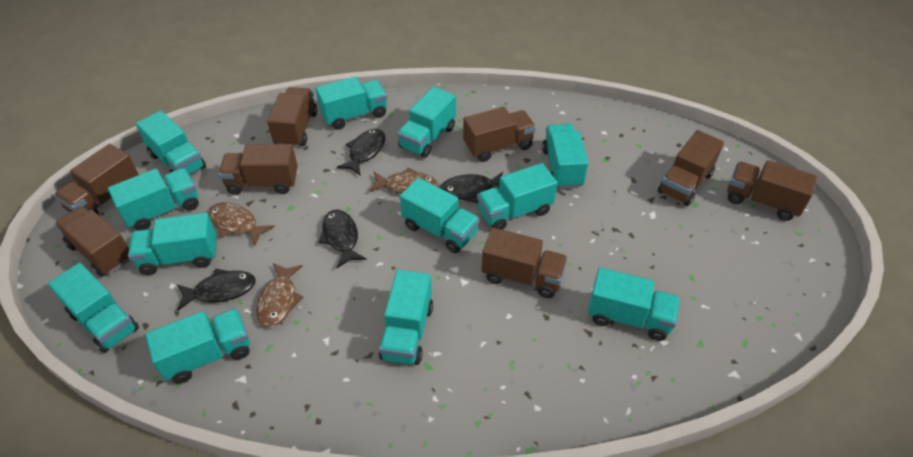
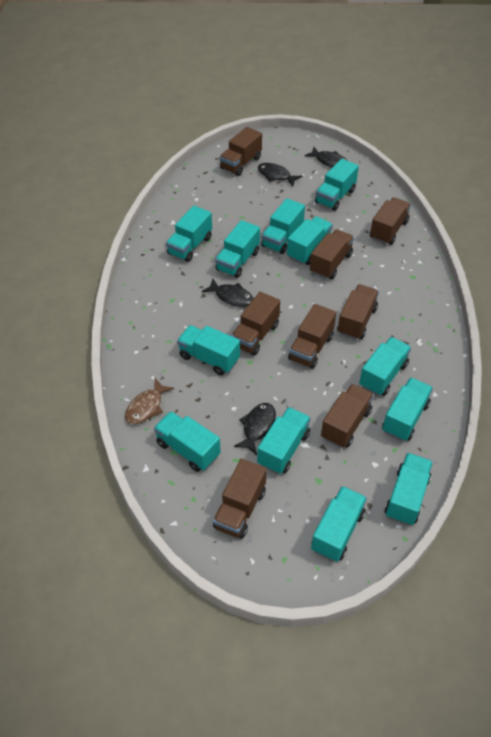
brown fish: 3 -> 1

